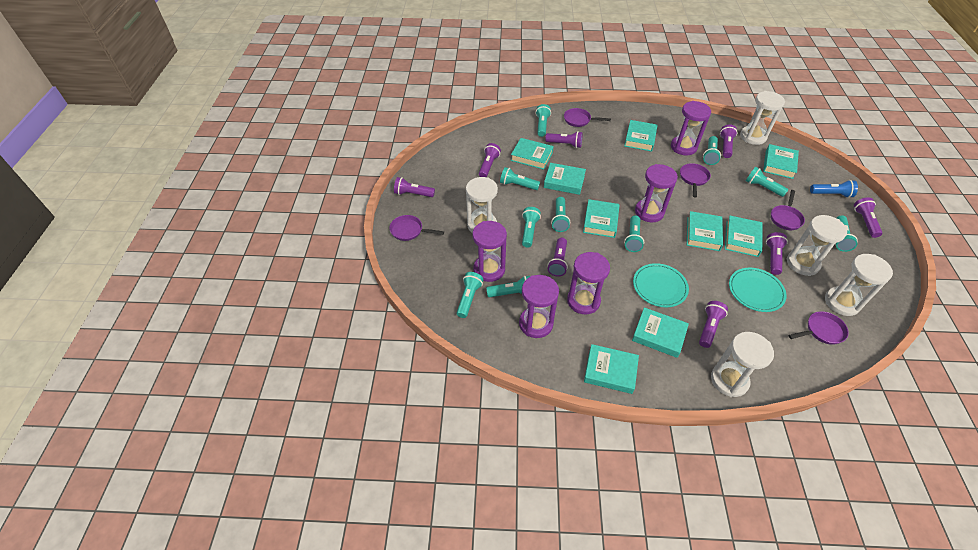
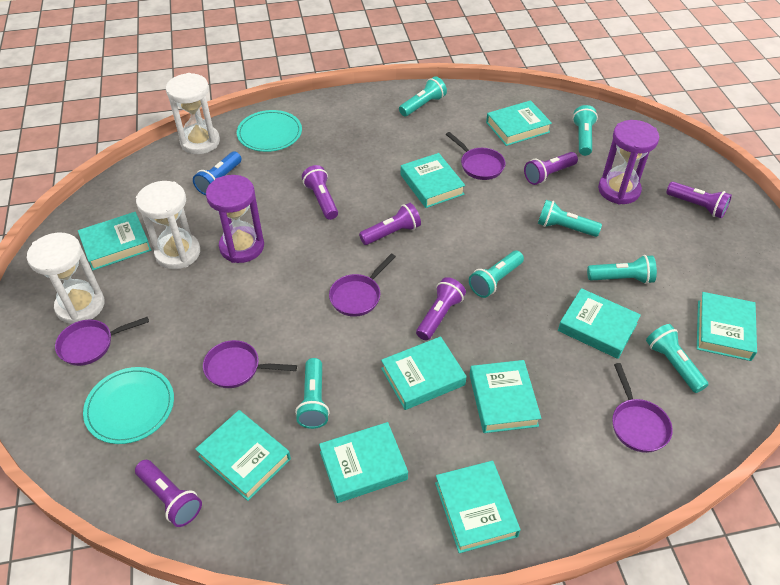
purple flashlight: 8 -> 6
purple hourglass: 5 -> 2
turquoise book: 9 -> 10
turquoise flashlight: 10 -> 7
white hourglass: 5 -> 3

